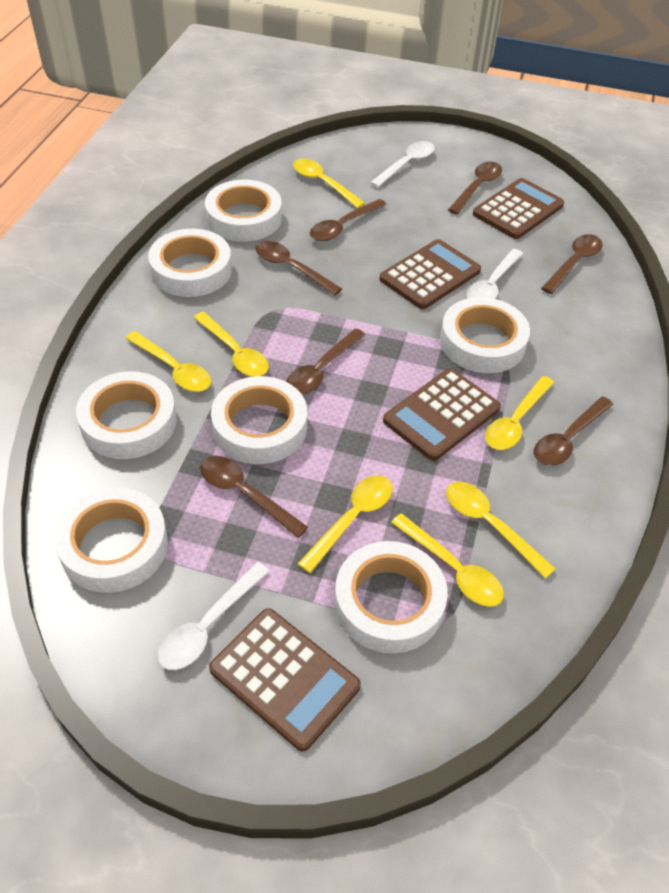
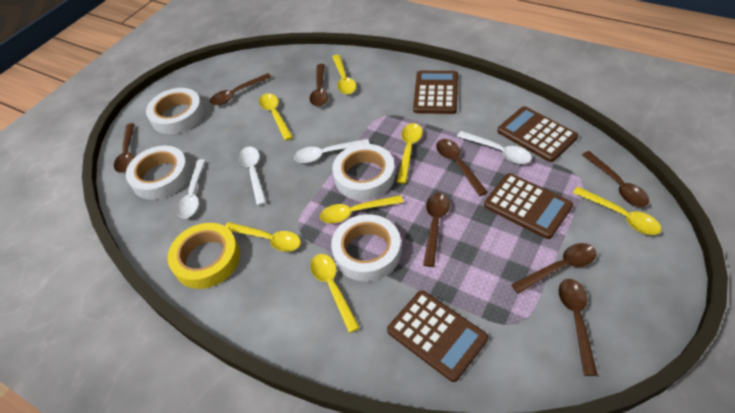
brown spoon: 7 -> 8
white spoon: 3 -> 4
white tape: 7 -> 4
yellow tape: 0 -> 1

